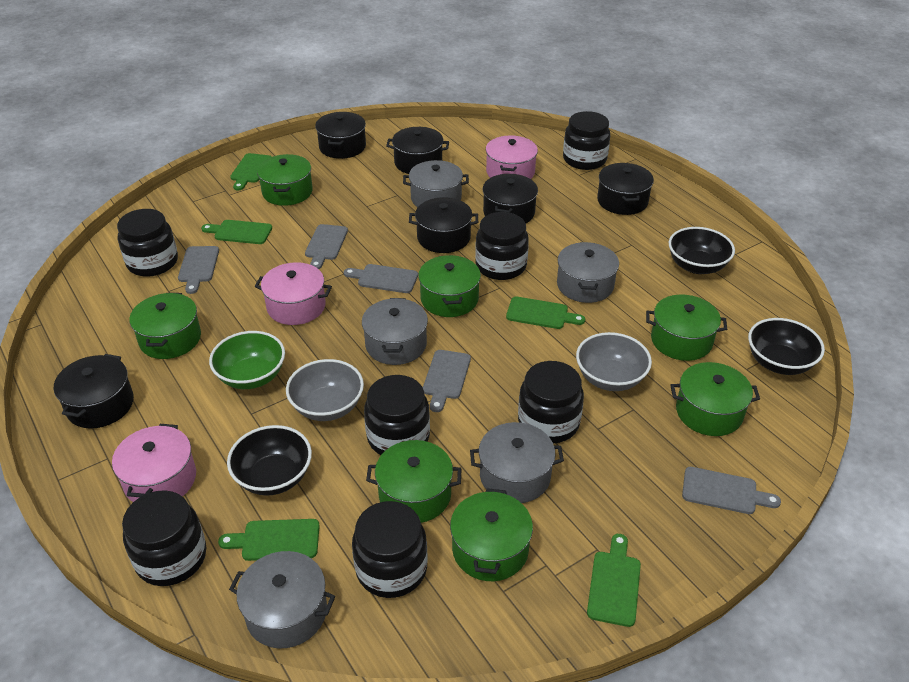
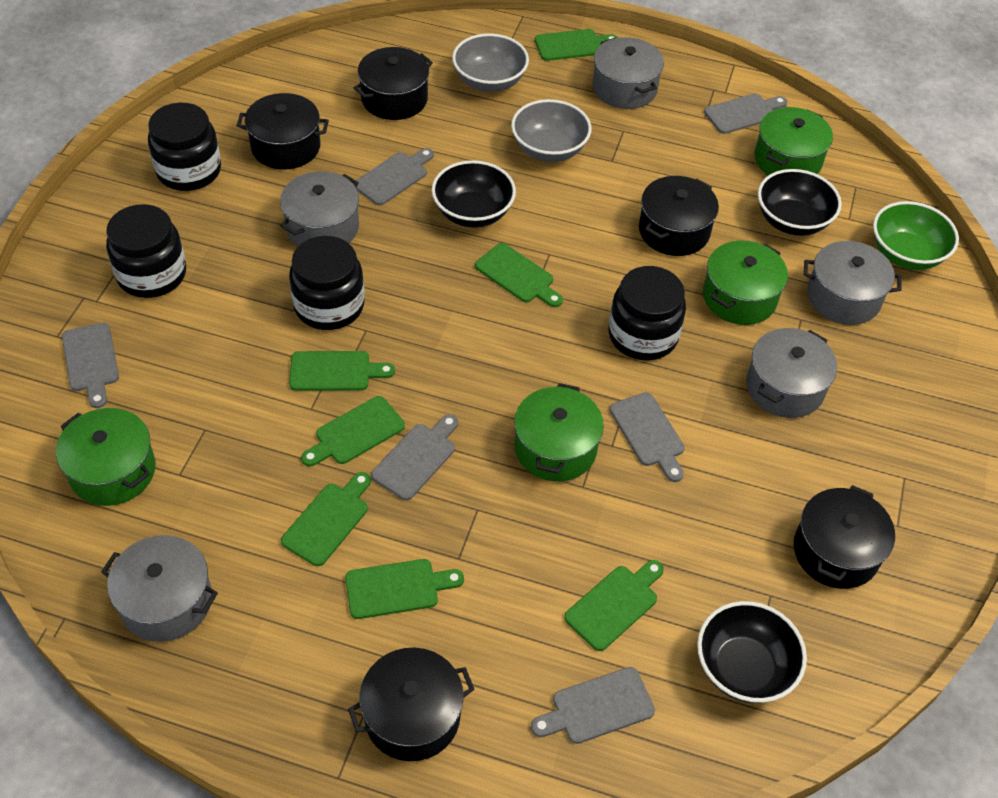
black jar: 7 -> 4
black pot: 6 -> 5
green cutting board: 5 -> 7
green pot: 7 -> 4
grey cutting board: 5 -> 6
pink pot: 3 -> 0

